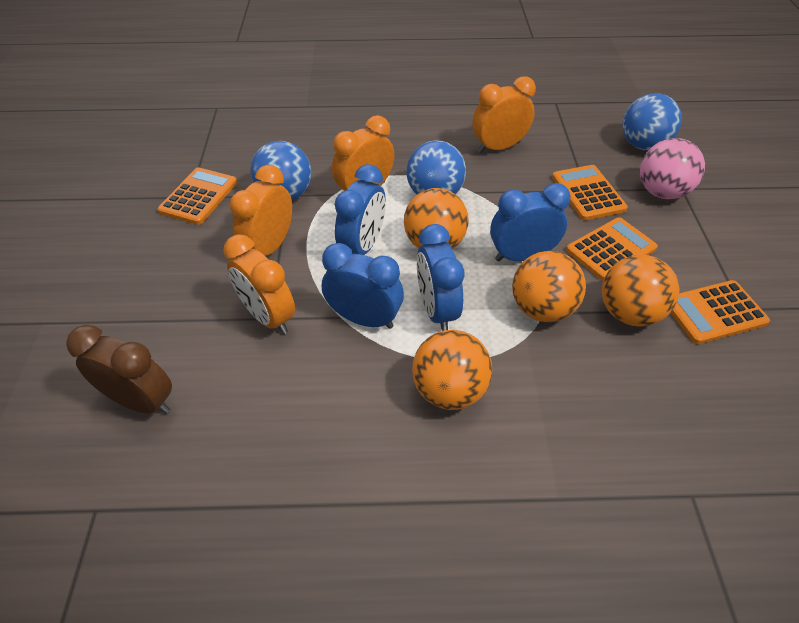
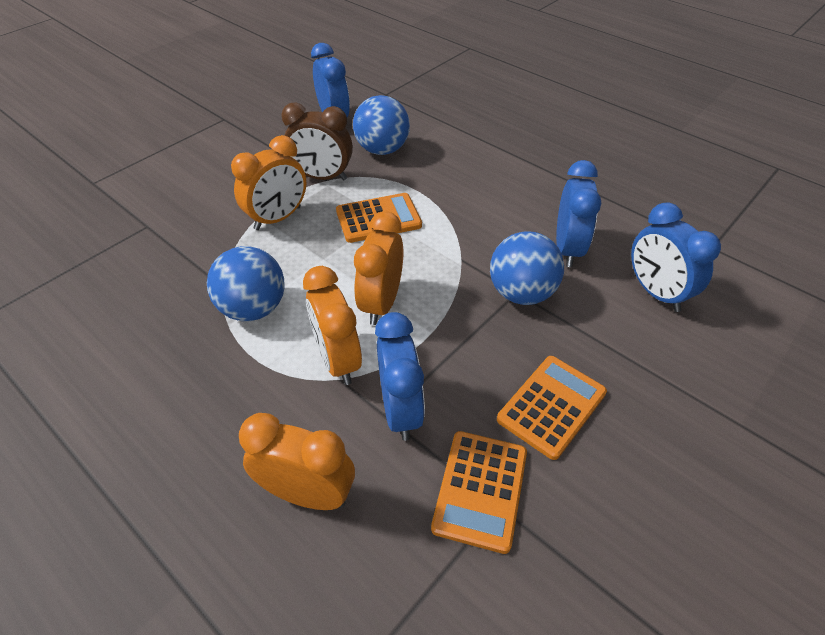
orange ball: 4 -> 0
orange calculator: 4 -> 3
pink ball: 1 -> 0

